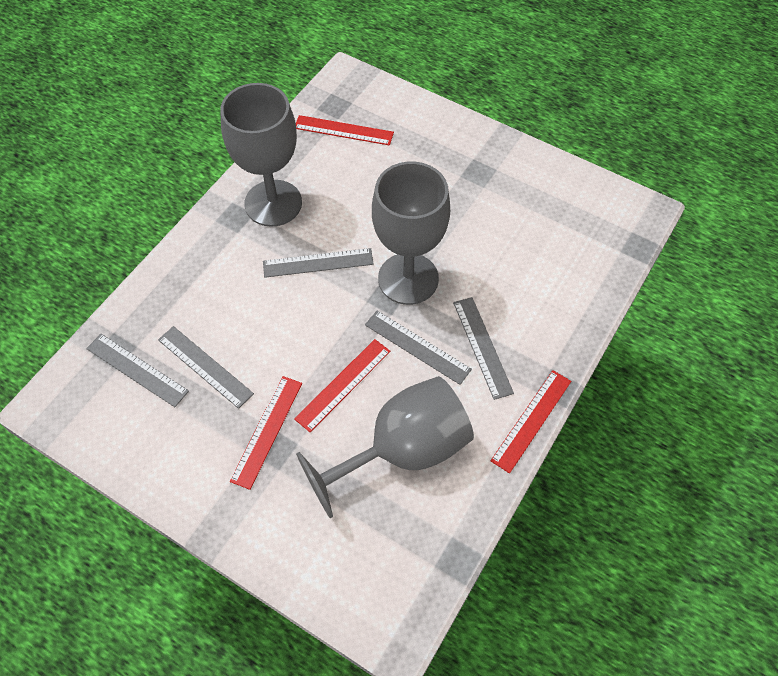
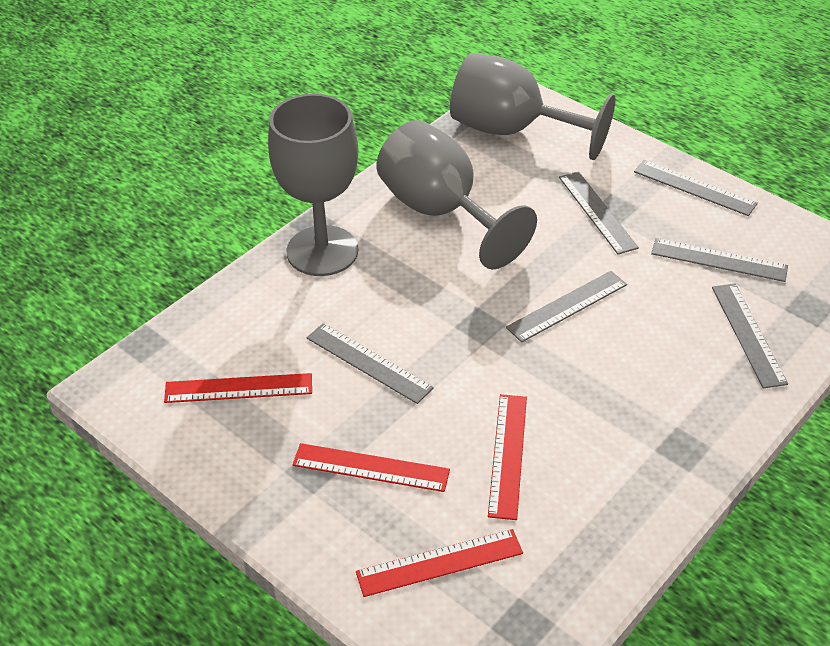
grey ruler: 5 -> 6

